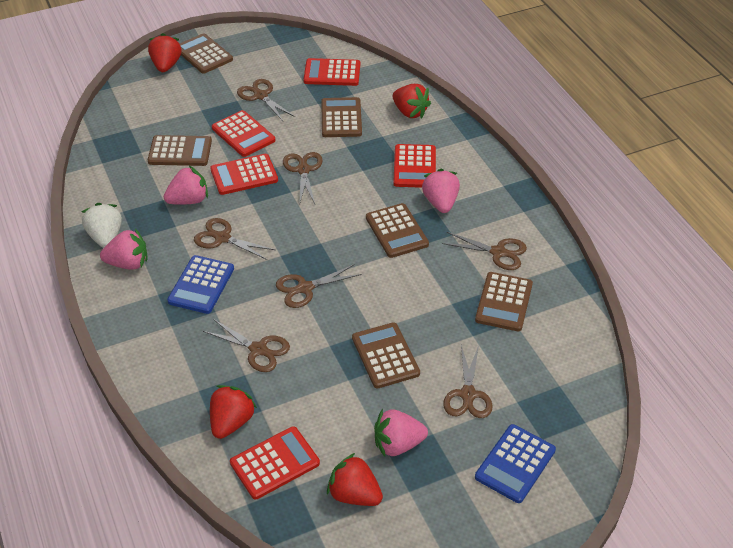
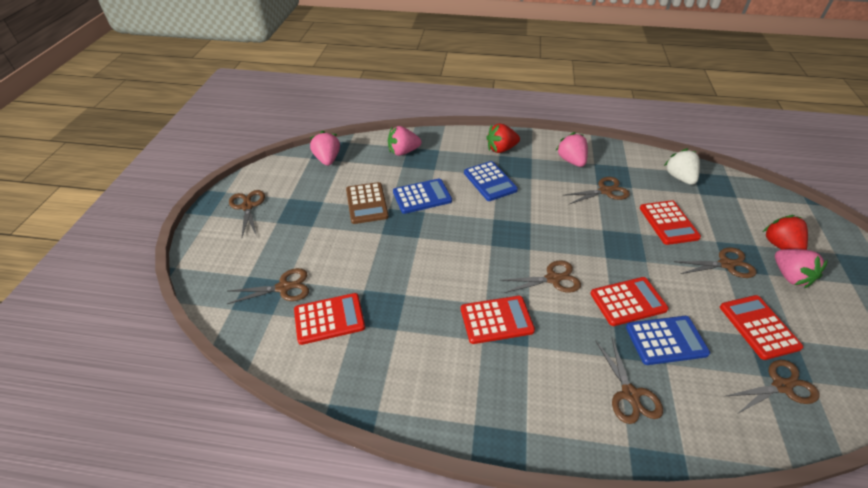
blue calculator: 2 -> 3
brown calculator: 6 -> 1
red strawberry: 4 -> 2

